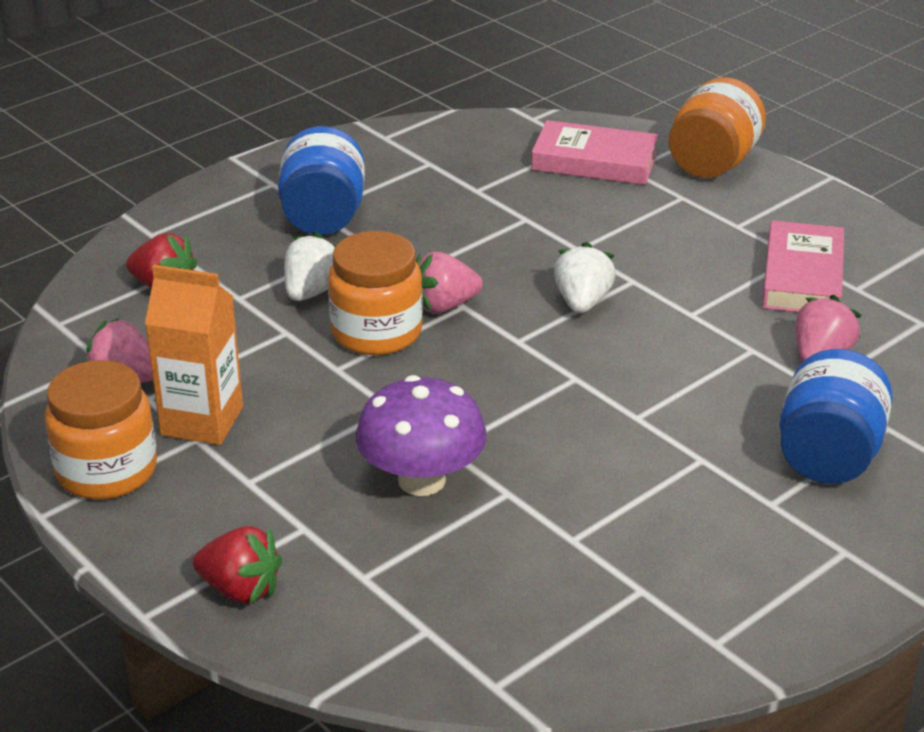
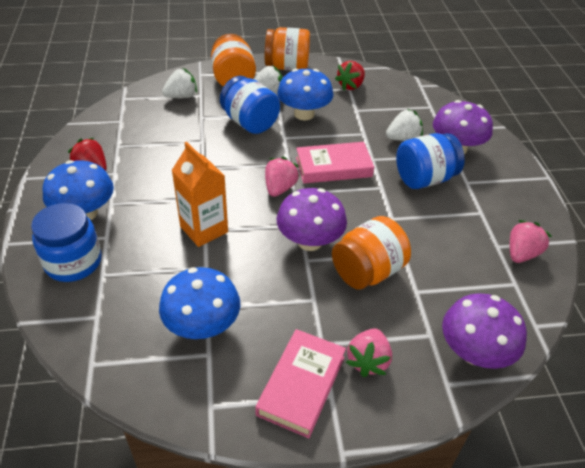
blue jar: 2 -> 3
blue mushroom: 0 -> 3
purple mushroom: 1 -> 3
white strawberry: 2 -> 3

